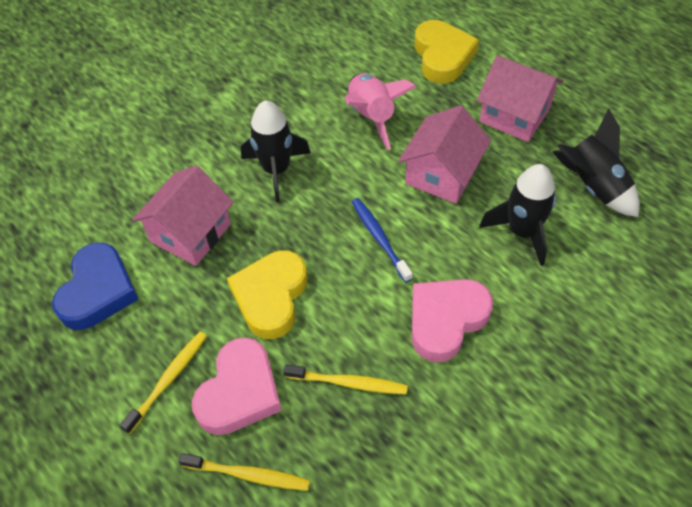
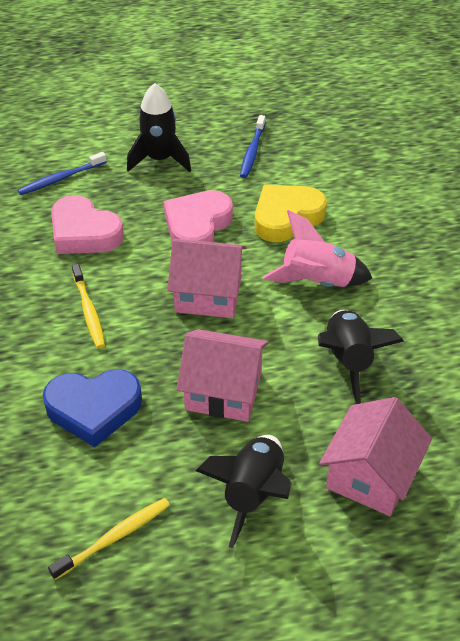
blue toothbrush: 1 -> 2
yellow heart: 2 -> 1
yellow toothbrush: 3 -> 2

